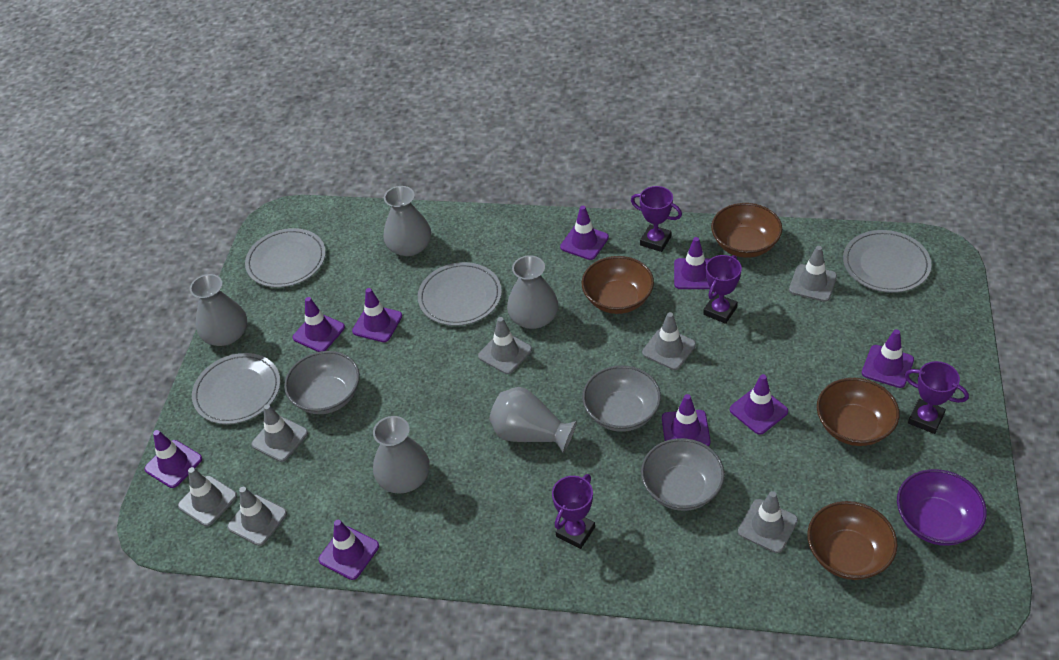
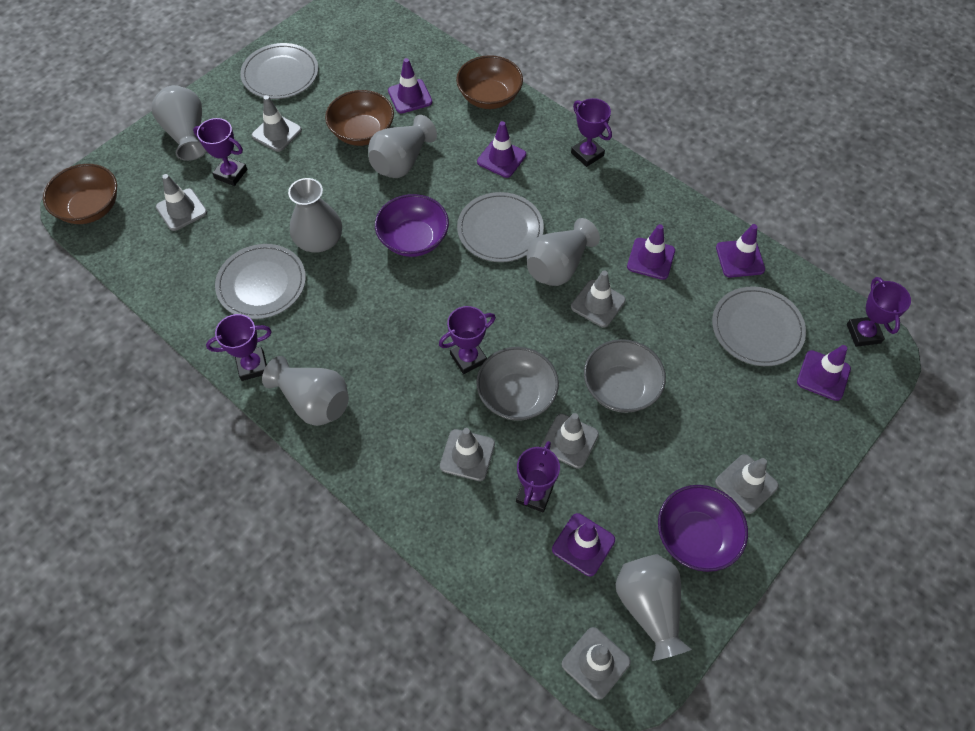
brown bowl: 4 -> 3
grey bowl: 3 -> 2
grey vase: 5 -> 6
purple bowl: 1 -> 2
purple traffic cone: 9 -> 6
purple trophy: 4 -> 6

